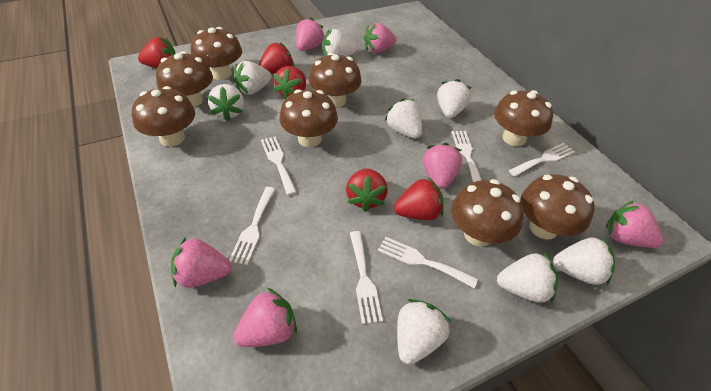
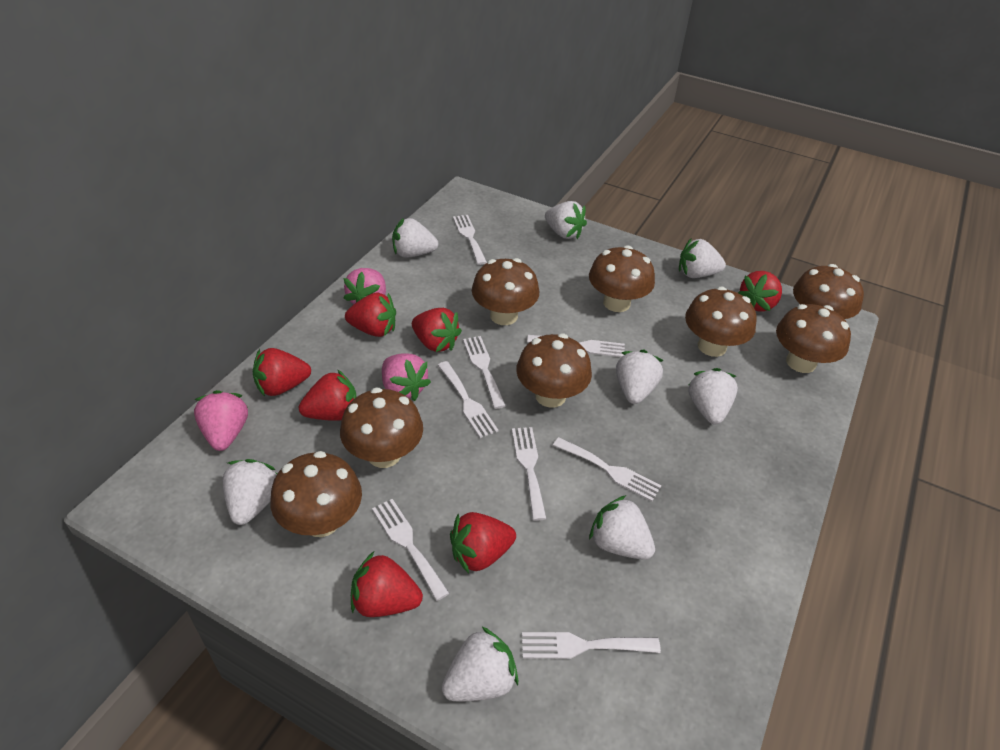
pink strawberry: 6 -> 3
red strawberry: 5 -> 7
white fork: 6 -> 8

